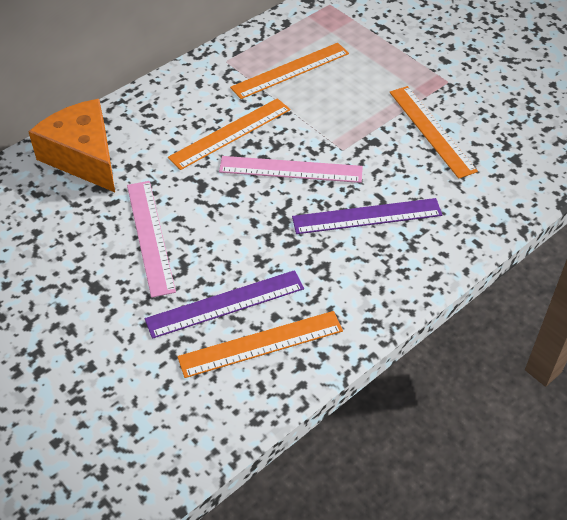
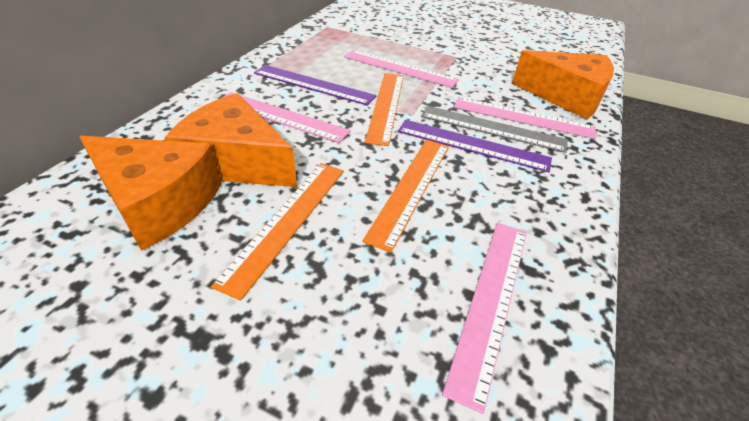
grey ruler: 0 -> 1
orange cheese: 1 -> 3
orange ruler: 4 -> 3
pink ruler: 2 -> 4

